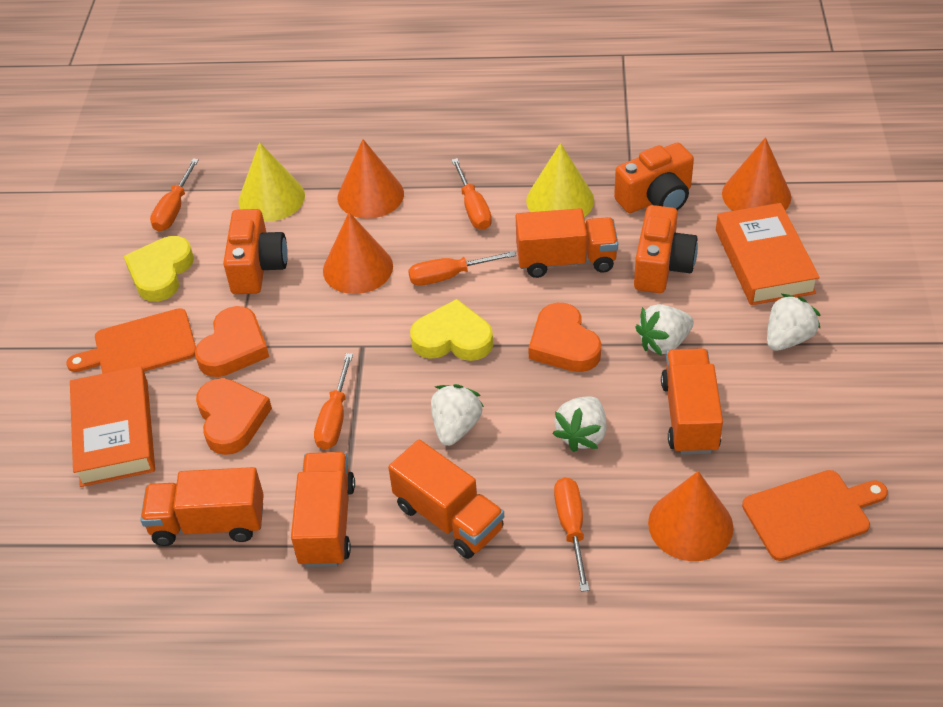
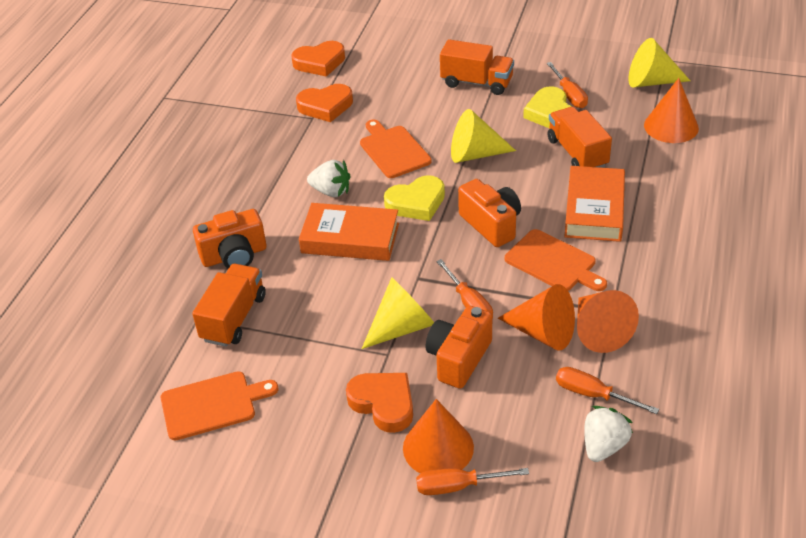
orange cutting board: 2 -> 3
orange screwdriver: 5 -> 4
orange truck: 5 -> 3
white strawberry: 4 -> 2
yellow cone: 2 -> 3

